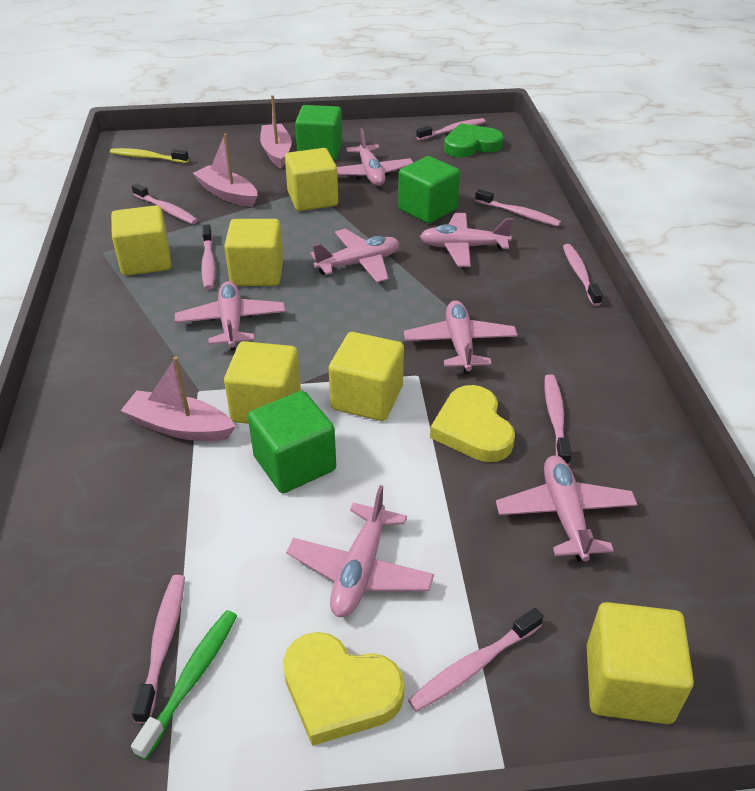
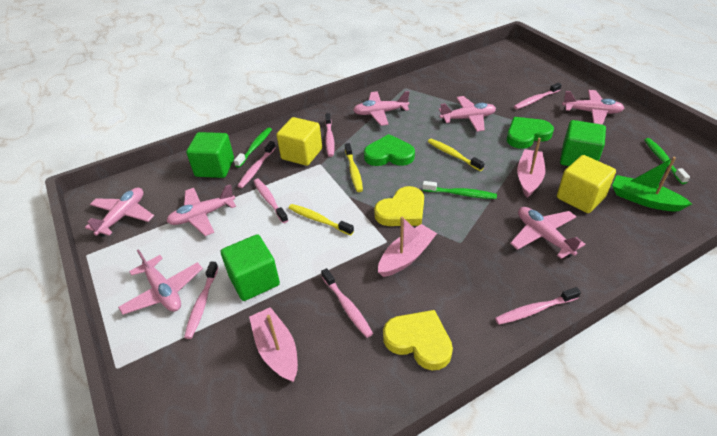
green boat: 0 -> 1
green heart: 1 -> 2
green toothbrush: 1 -> 3
pink toothbrush: 8 -> 7
yellow cube: 6 -> 2
yellow toothbrush: 1 -> 3

